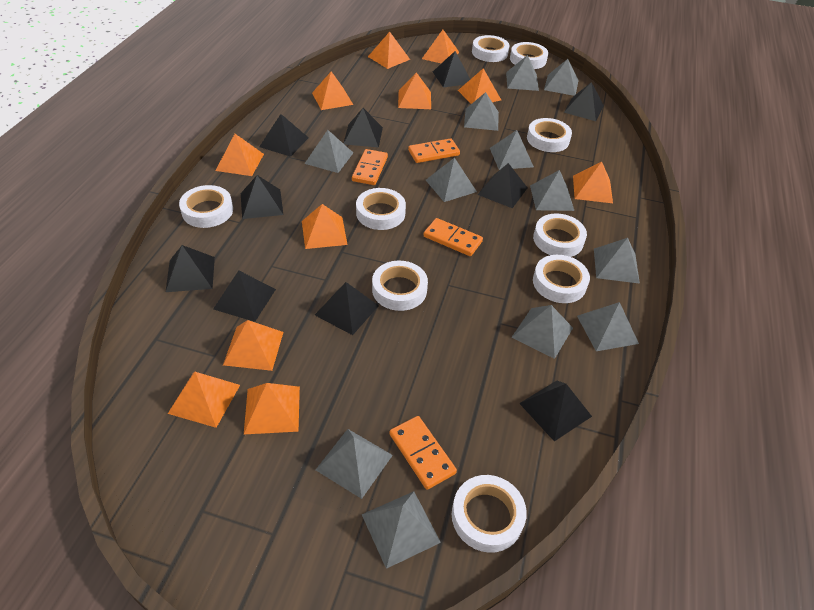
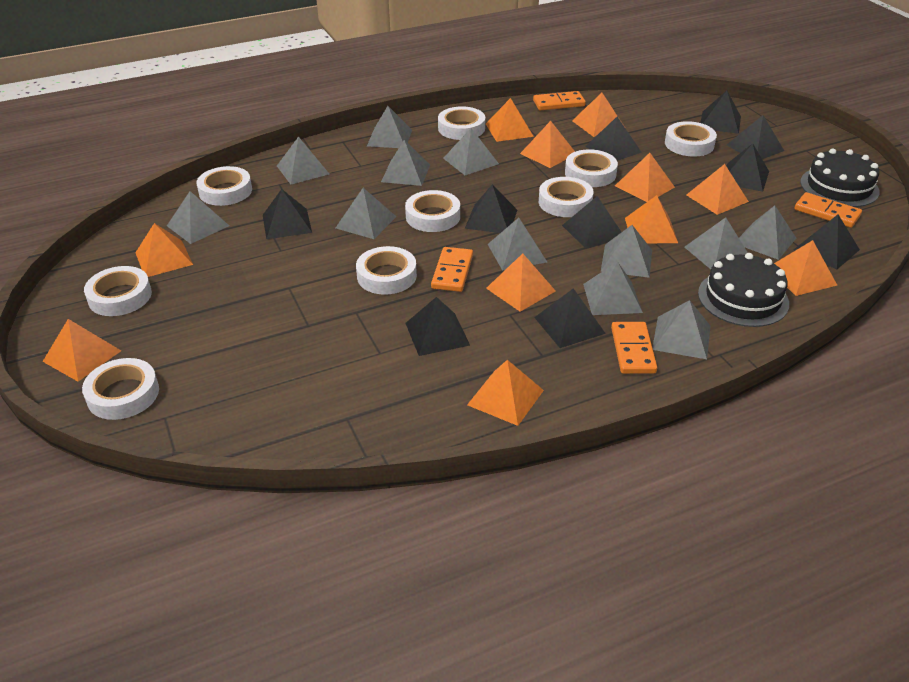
black cake: 0 -> 2

